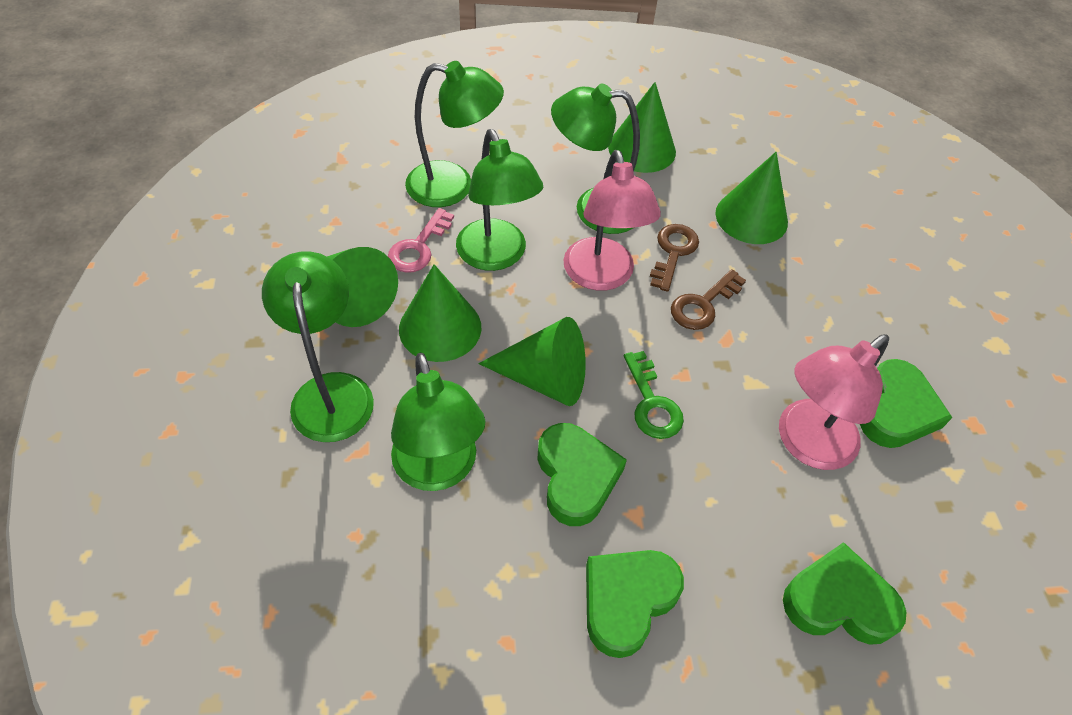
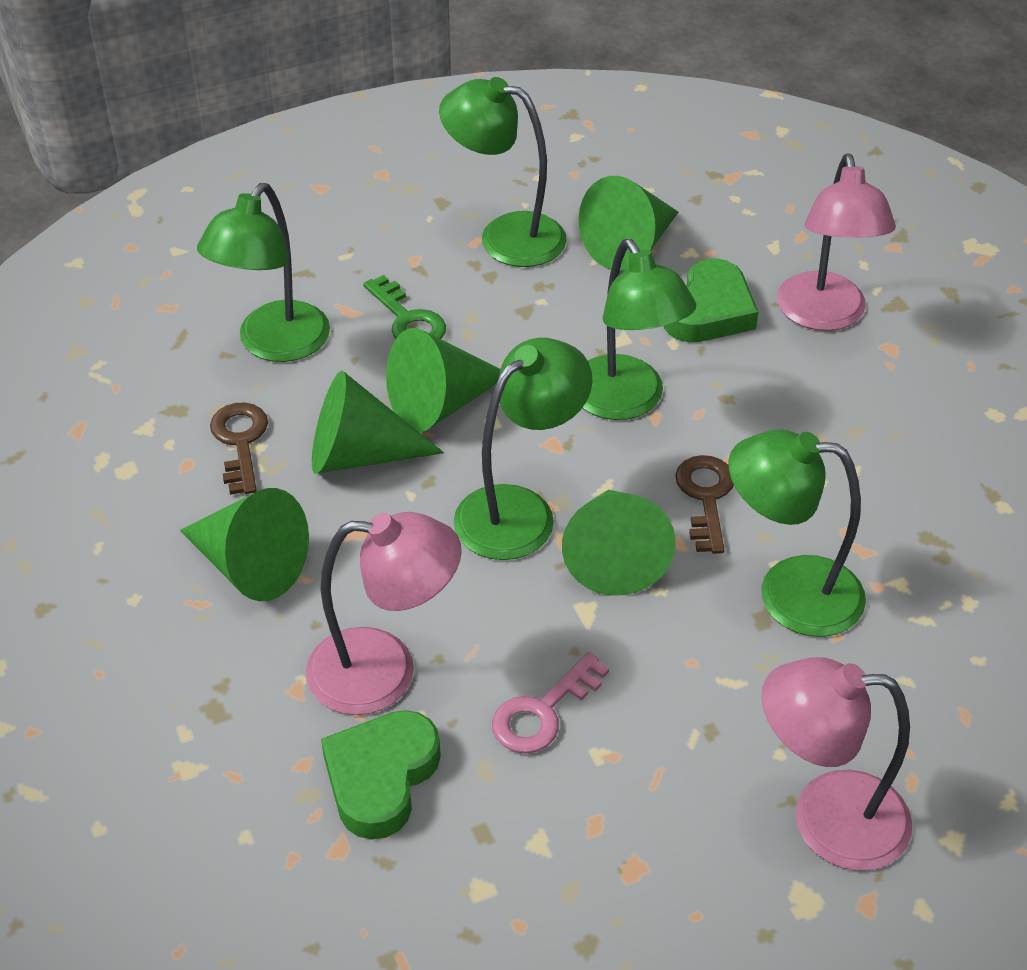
green heart: 4 -> 2
pink lamp: 2 -> 3

